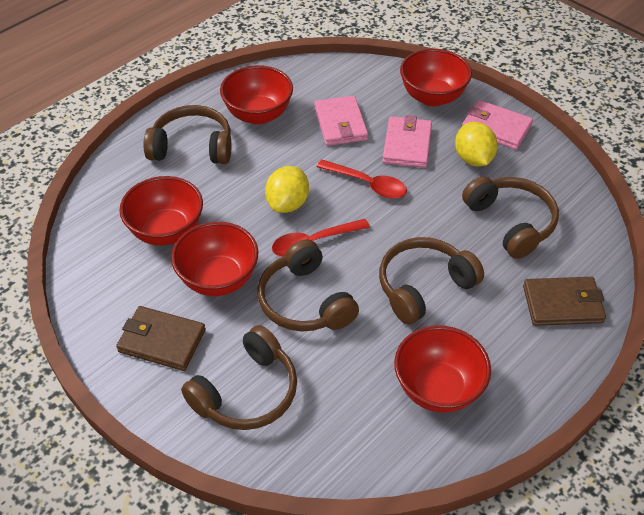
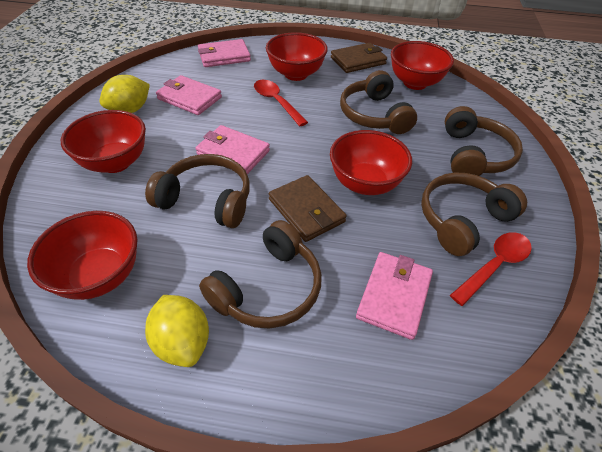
pink wallet: 3 -> 4

